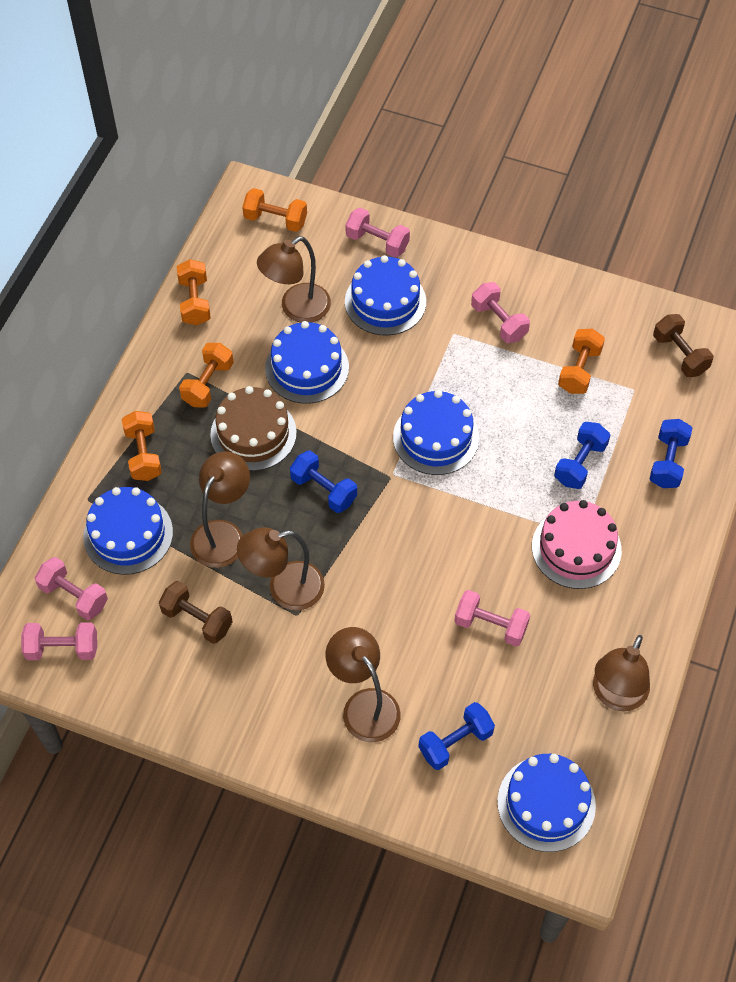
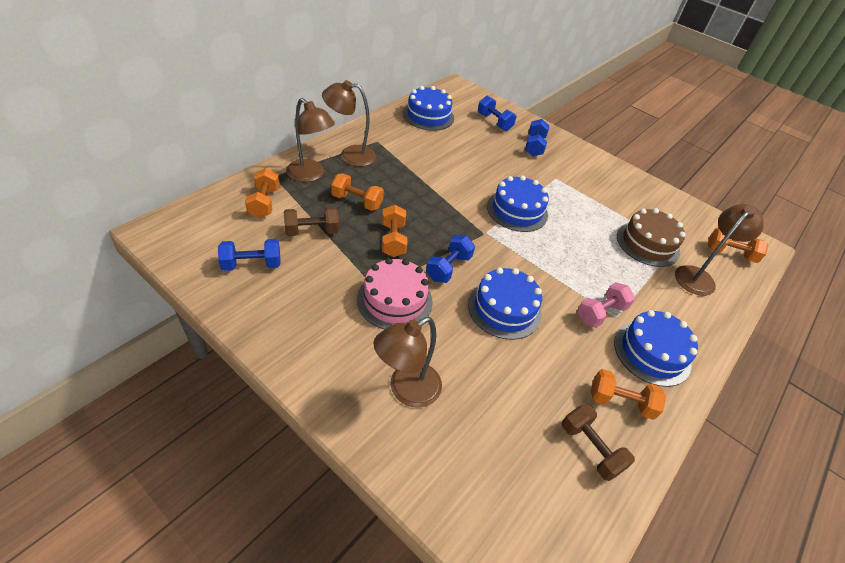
blue cake: 5 -> 4
brown lamp: 5 -> 4
pink dumbbell: 5 -> 1

